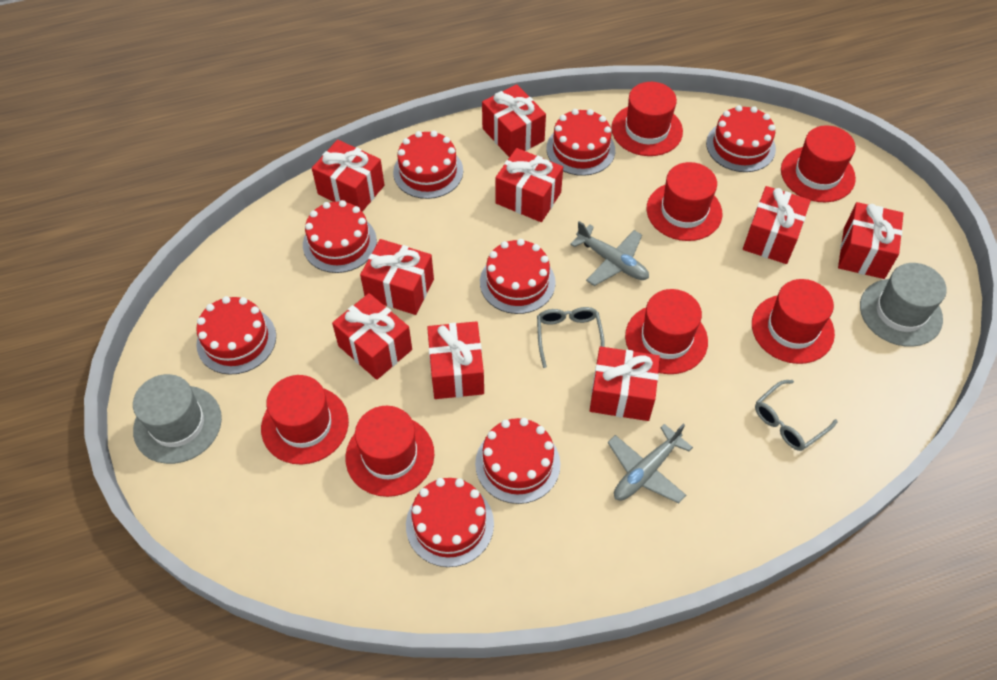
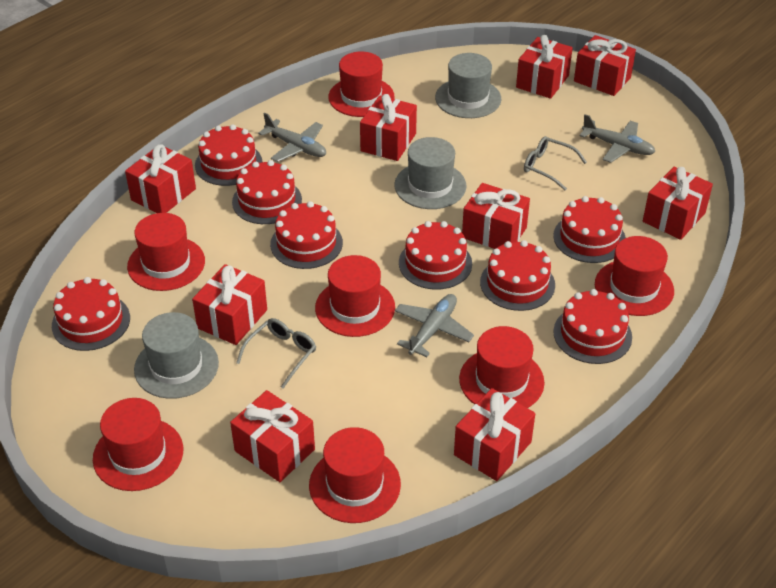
grey hat: 2 -> 3
grey plane: 2 -> 3

